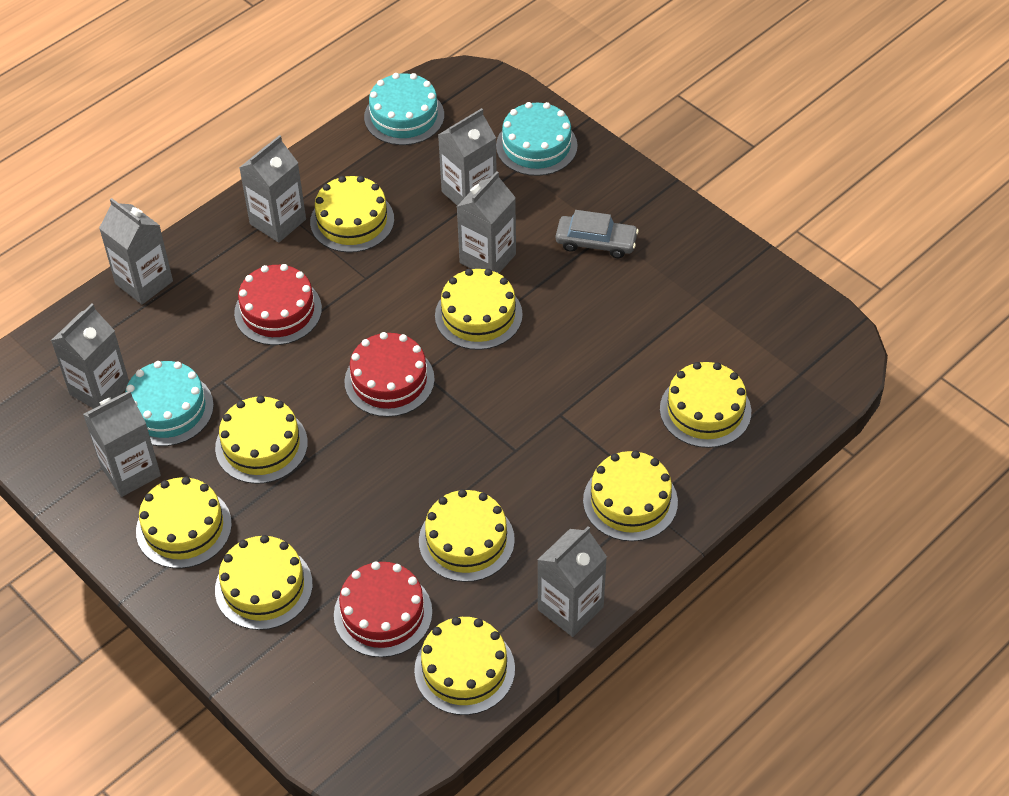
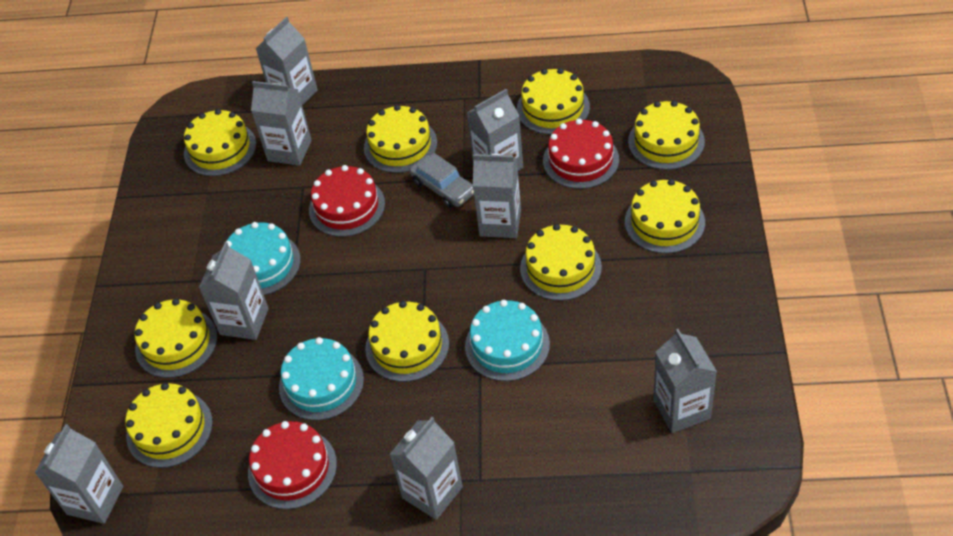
grey carton: 7 -> 8

